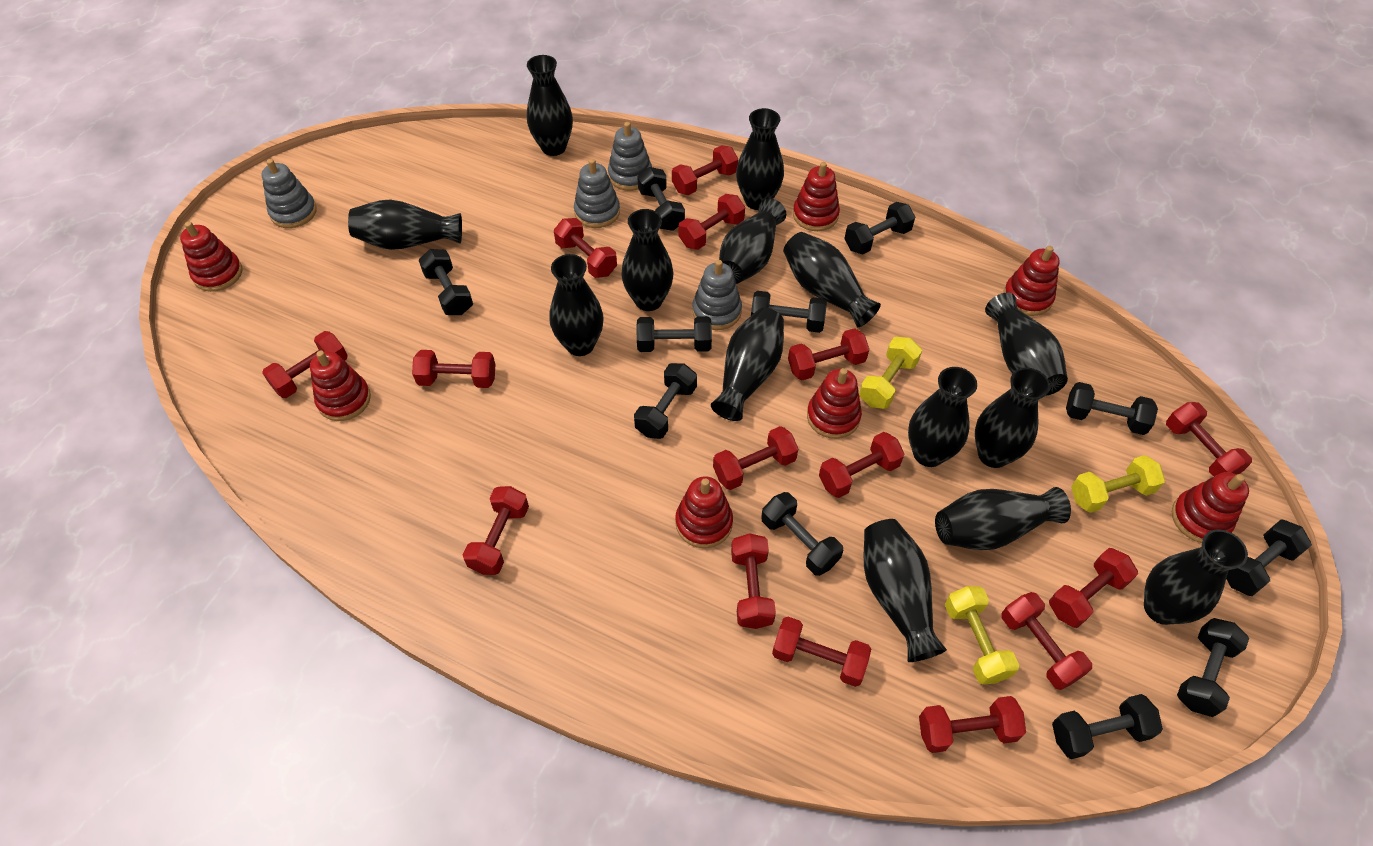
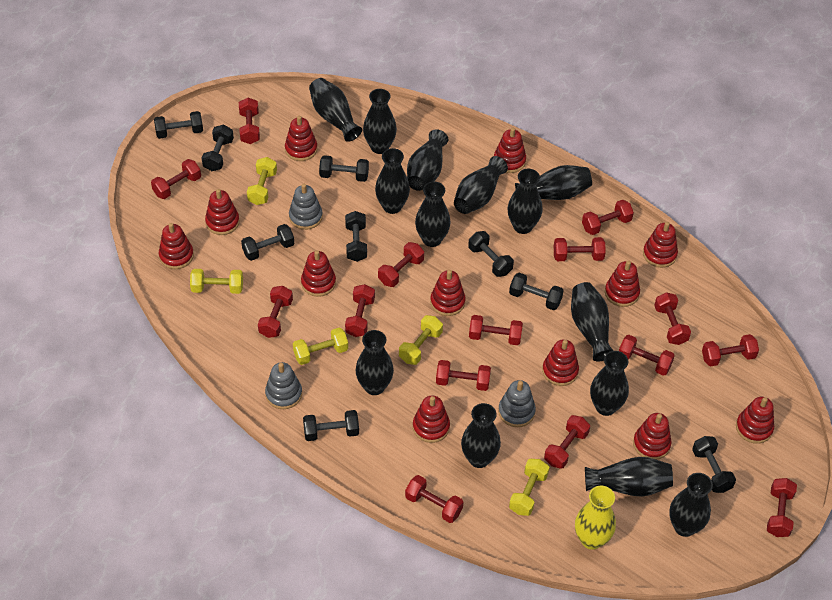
black dumbbell: 11 -> 9
grey stacking toy: 4 -> 3
red stacking toy: 7 -> 12
yellow dumbbell: 3 -> 5
yellow vase: 0 -> 1

